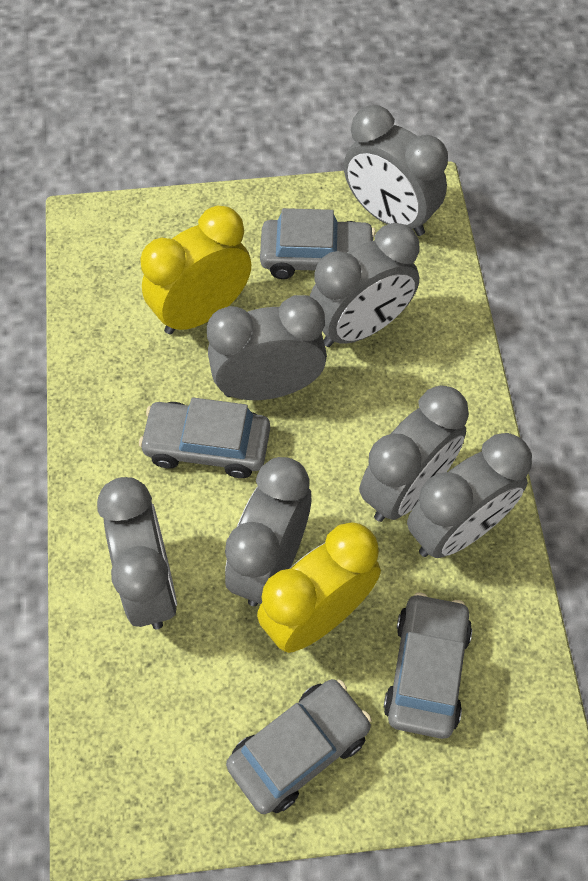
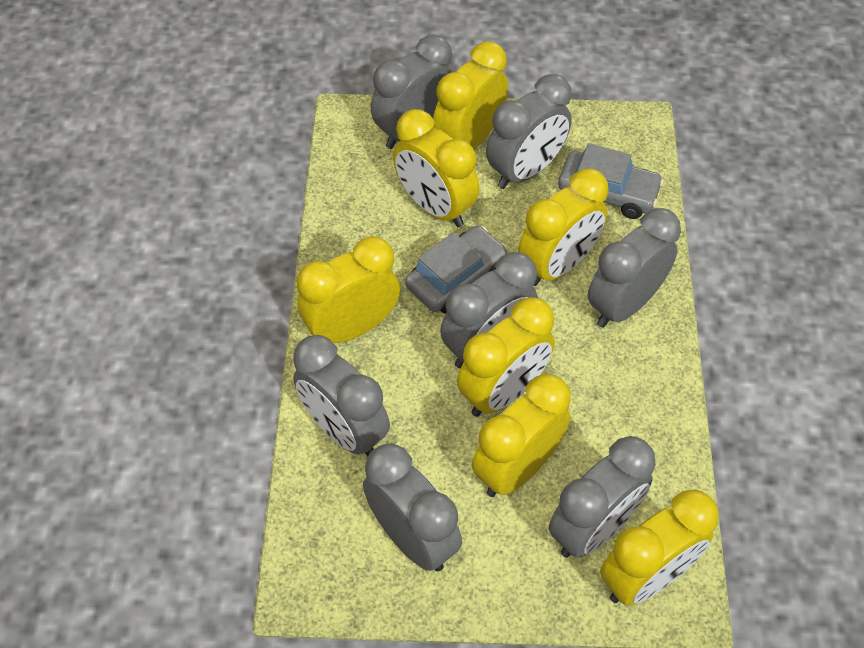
grey car: 4 -> 2
yellow clock: 2 -> 7

